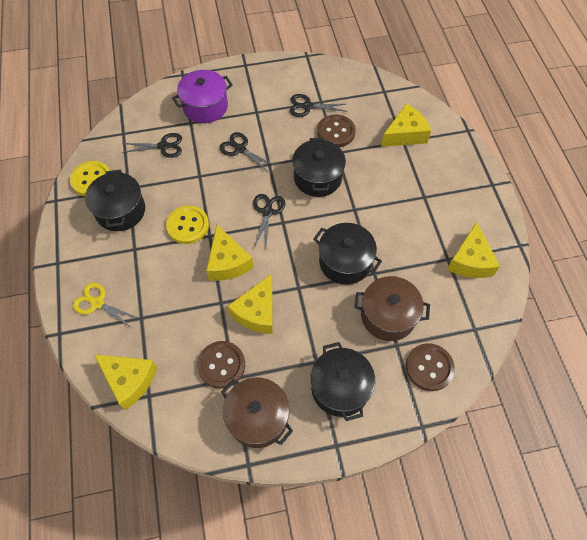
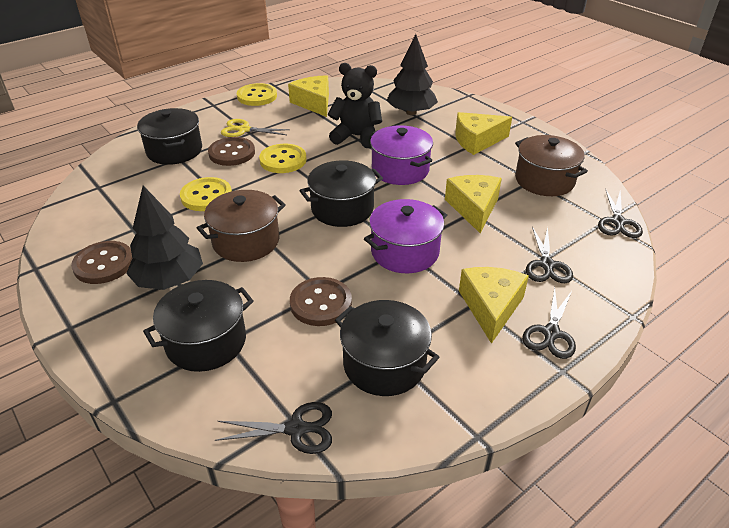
black teddy bear: 0 -> 1
black tree: 0 -> 2
purple pot: 1 -> 2
yellow button: 2 -> 3
yellow cheese: 5 -> 4

